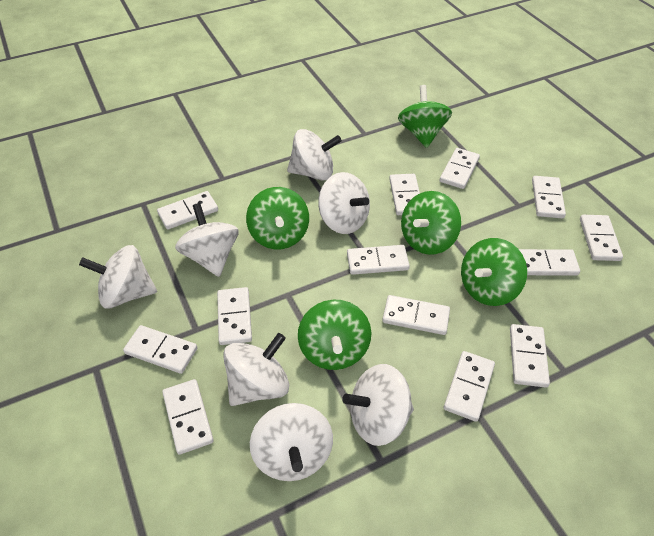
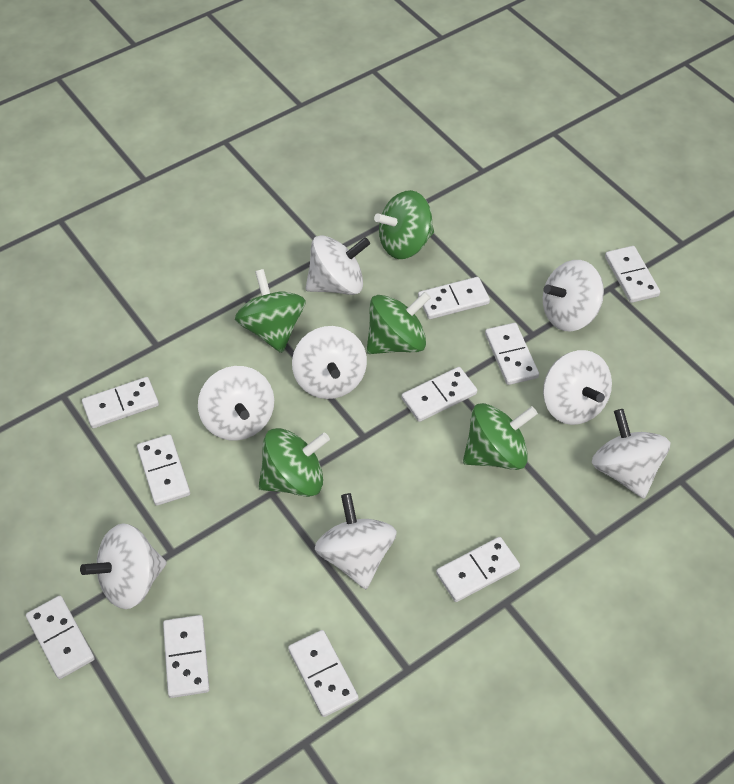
white domino: 13 -> 10
white spinning top: 7 -> 8

